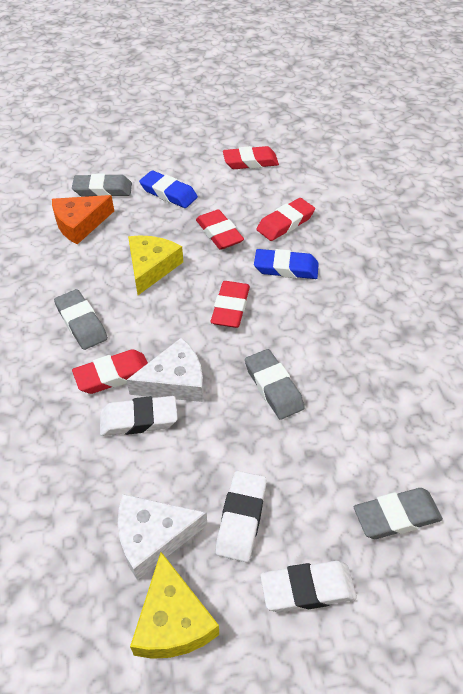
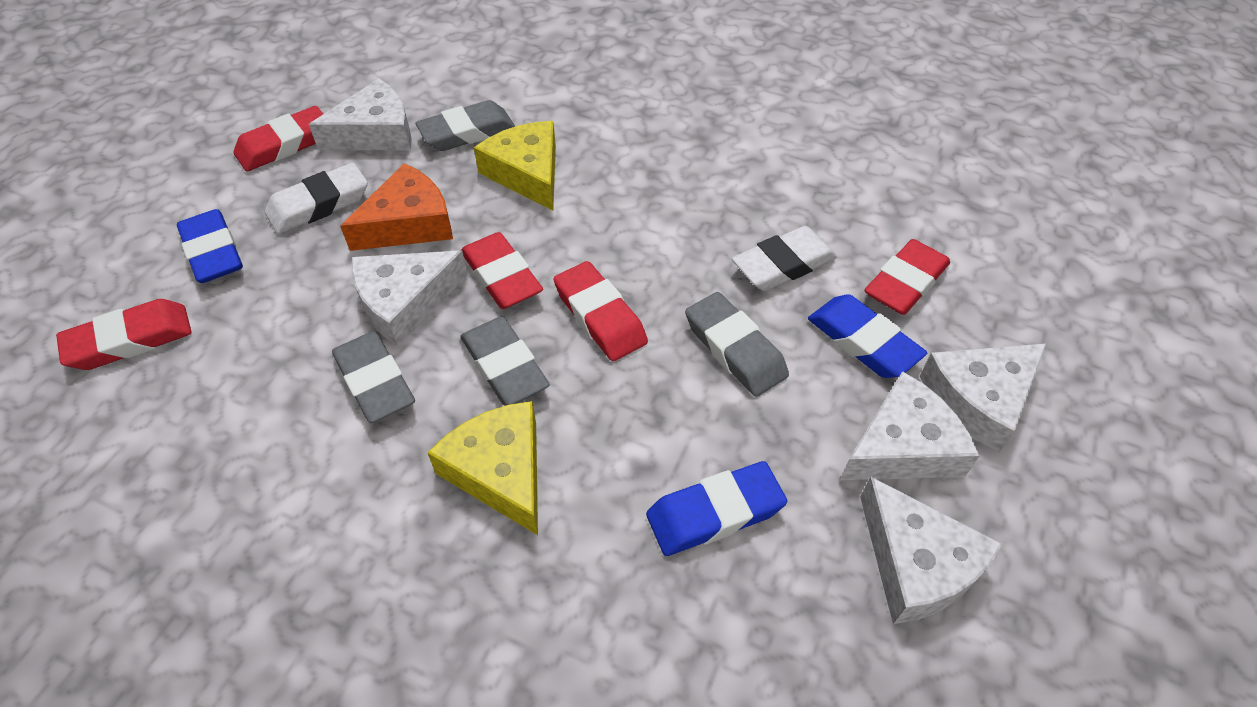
blue eraser: 2 -> 3
white cheese: 2 -> 5
white eraser: 3 -> 2

